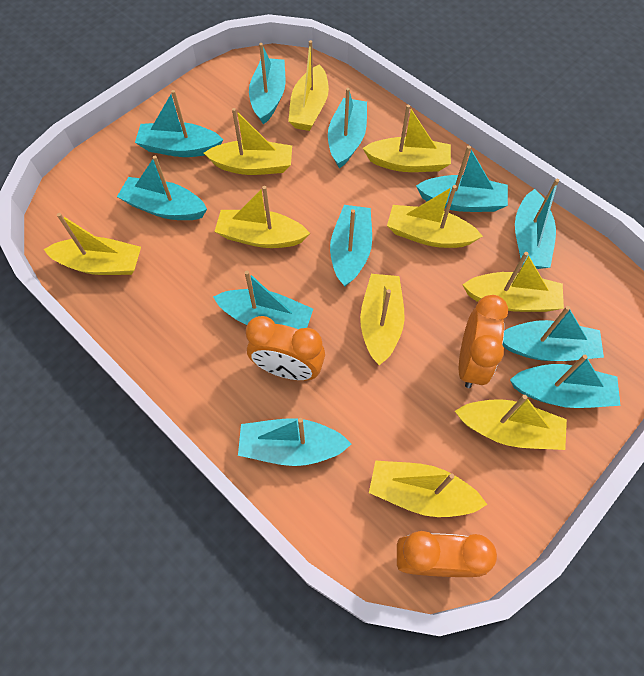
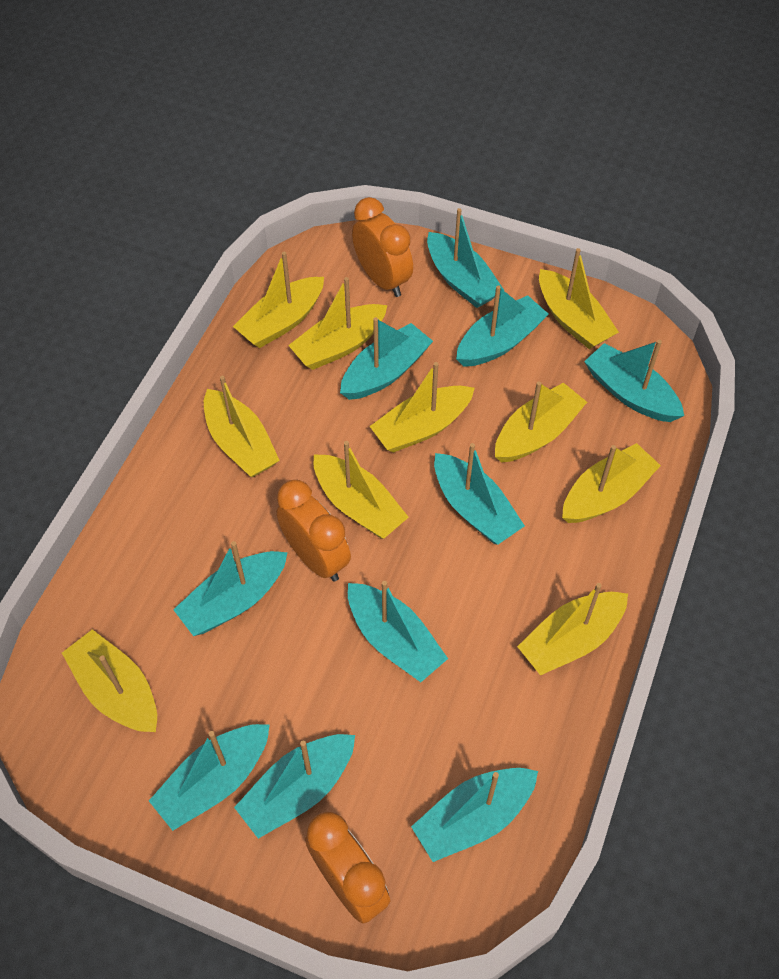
turquoise boat: 11 -> 10

